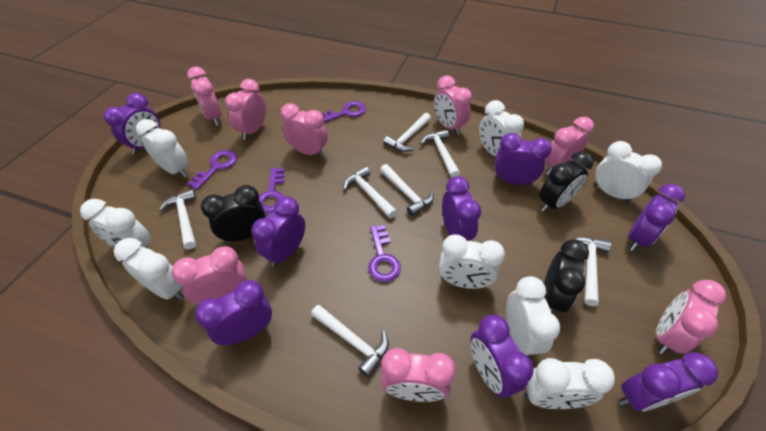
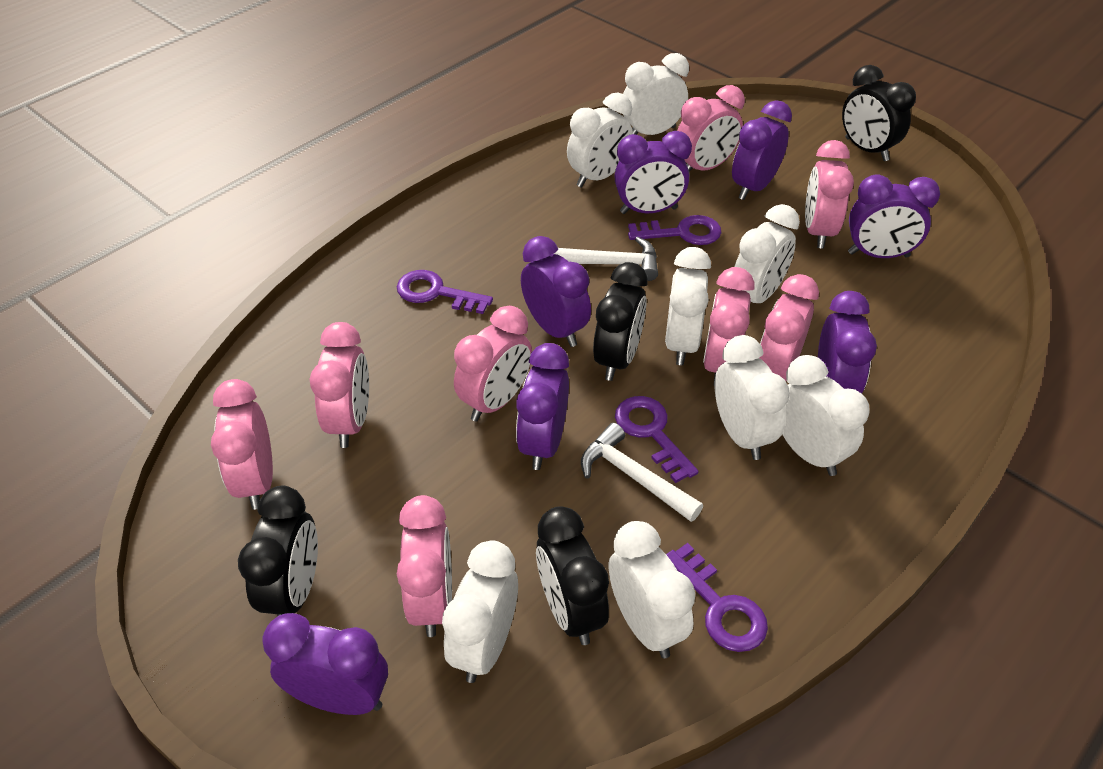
black clock: 3 -> 4
purple clock: 8 -> 7
white hammer: 7 -> 2

